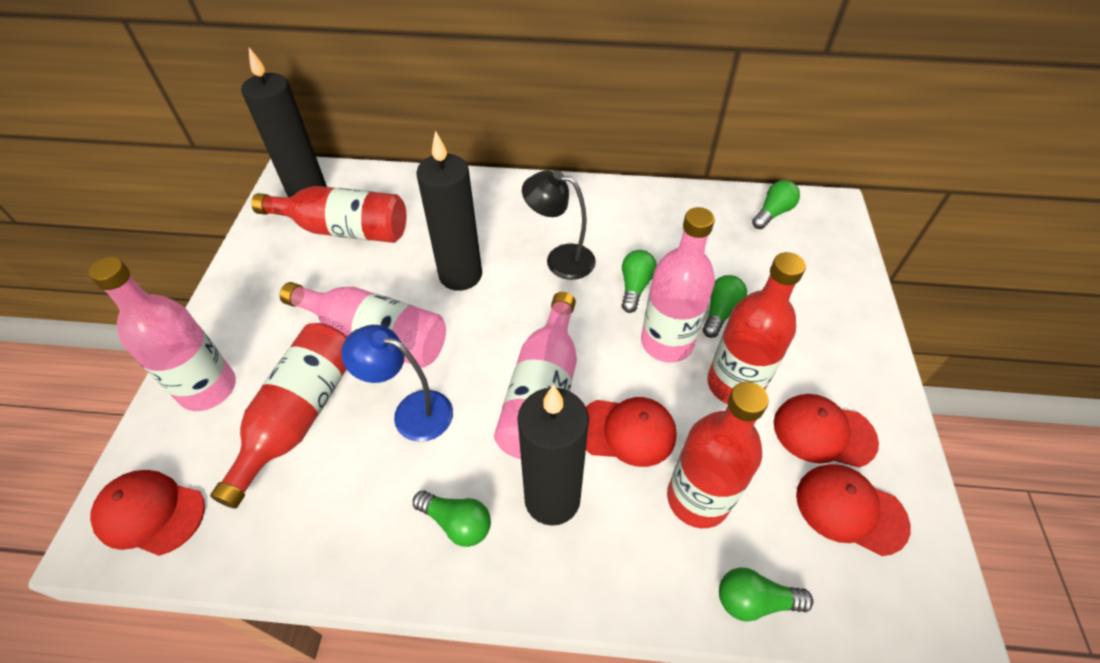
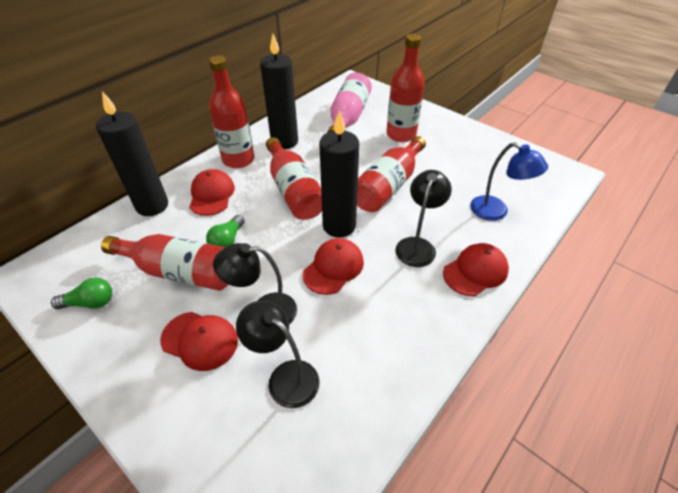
black lamp: 1 -> 3
green light bulb: 5 -> 2
pink bottle: 4 -> 1
red bottle: 4 -> 5

